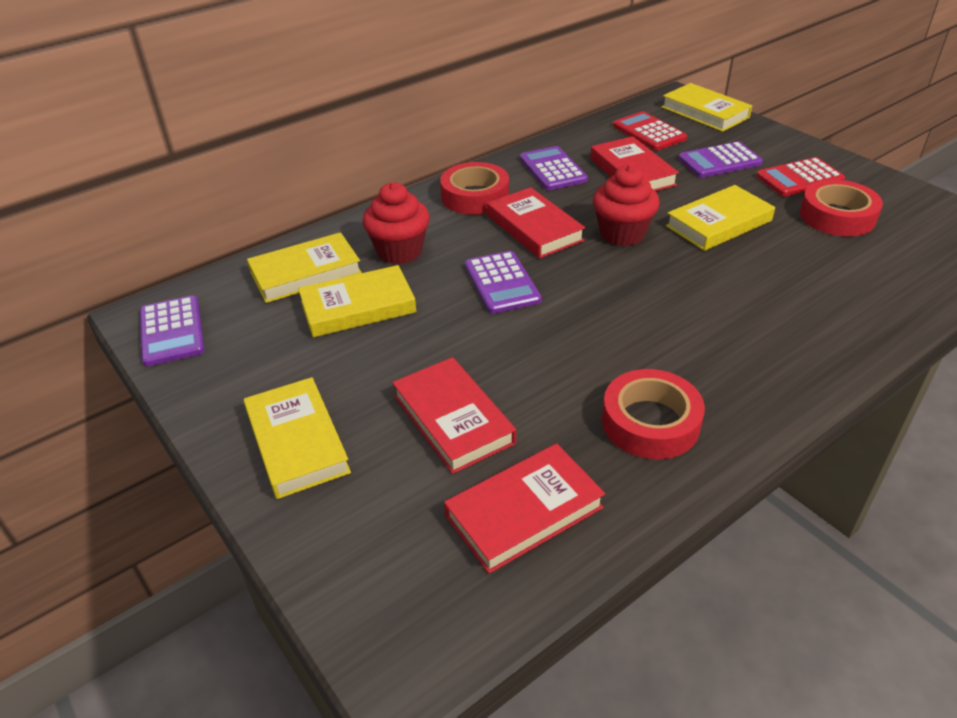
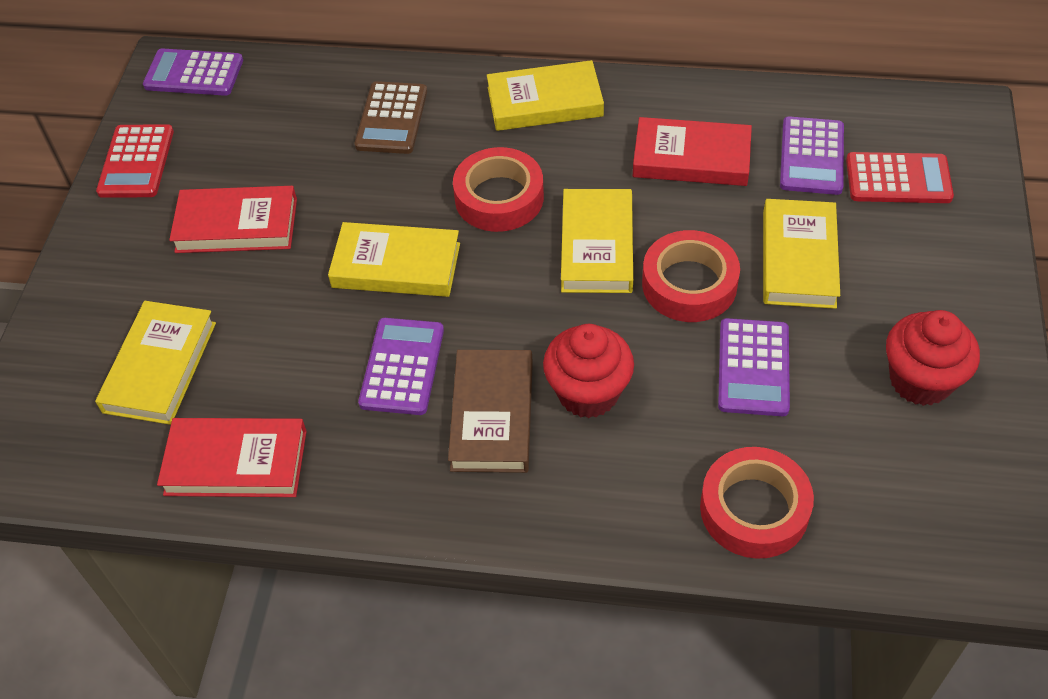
brown book: 0 -> 1
brown calculator: 0 -> 1
red book: 4 -> 3

